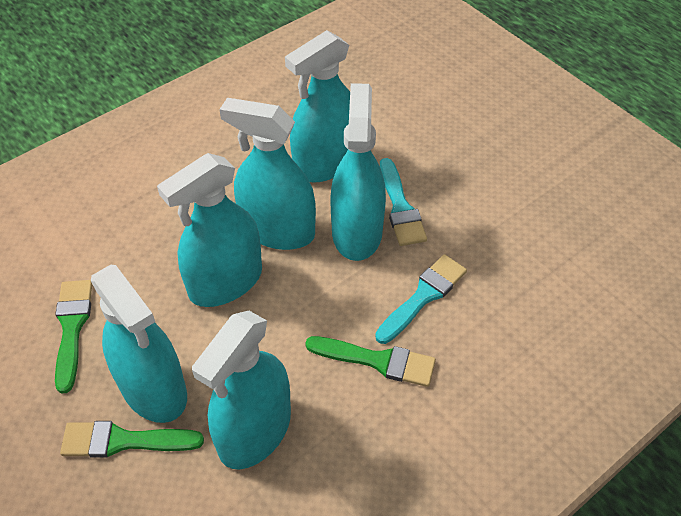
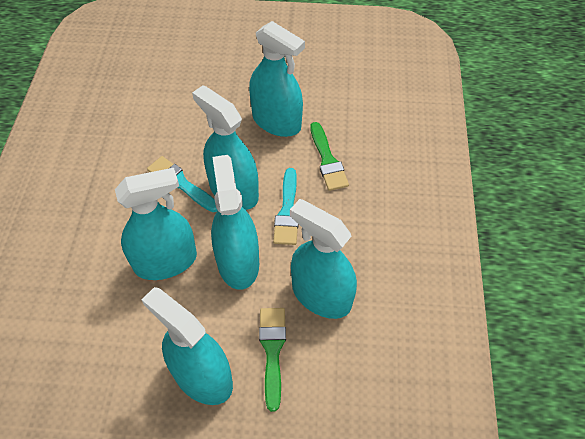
green brush: 3 -> 2

